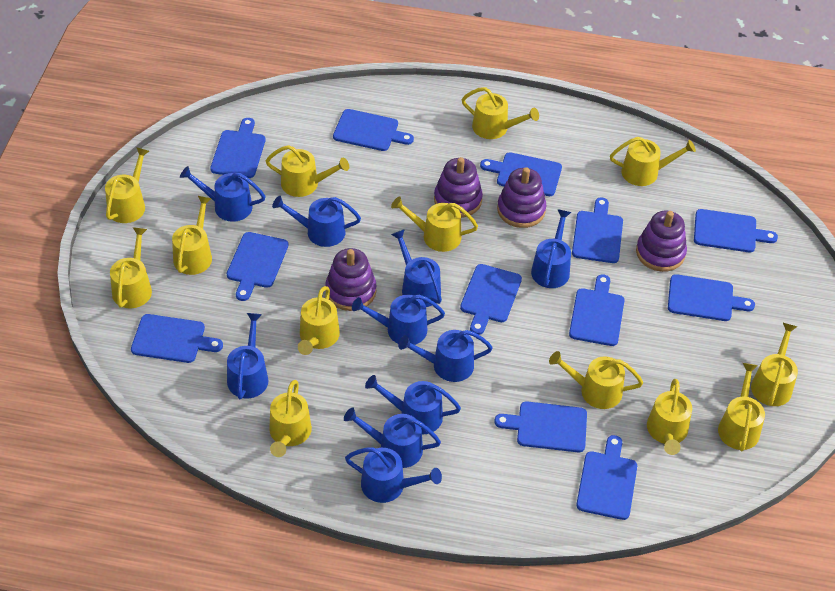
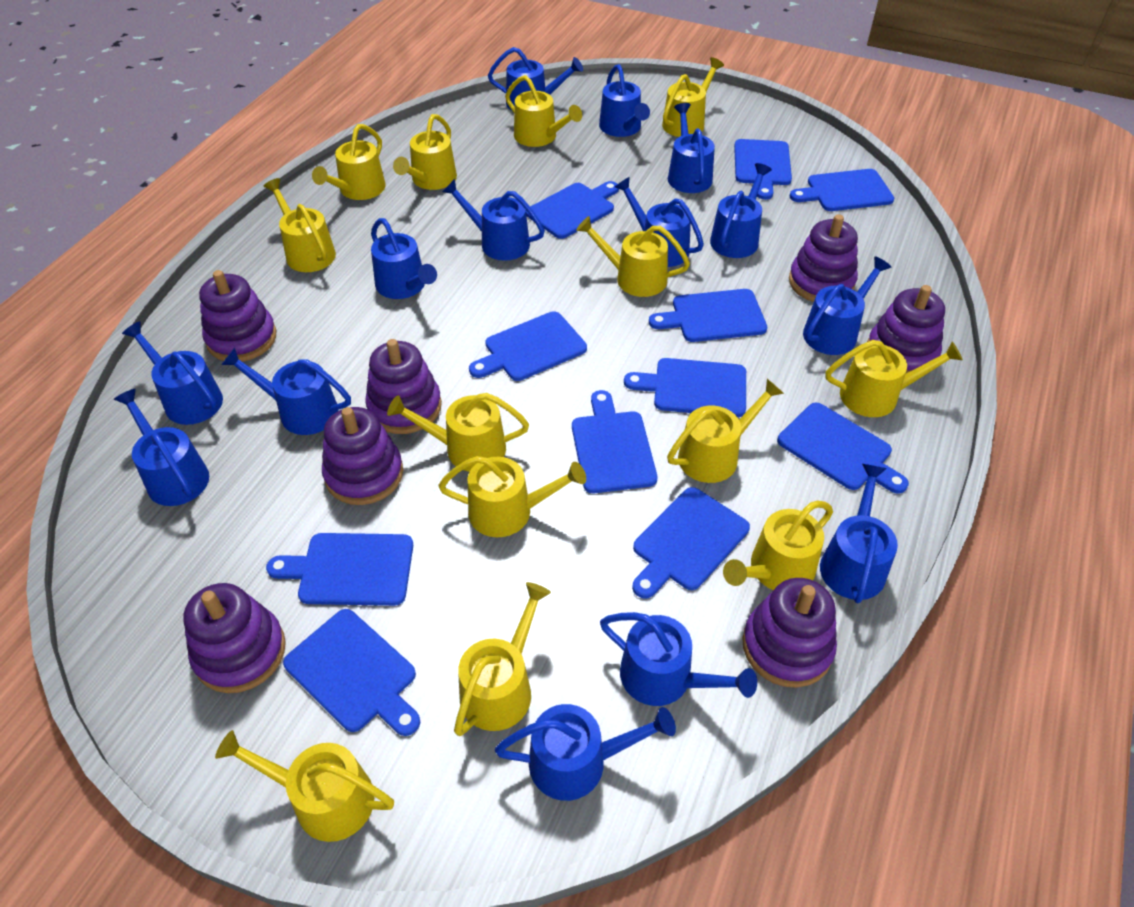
blue cutting board: 12 -> 11
blue watering can: 10 -> 14
purple stacking toy: 4 -> 7

